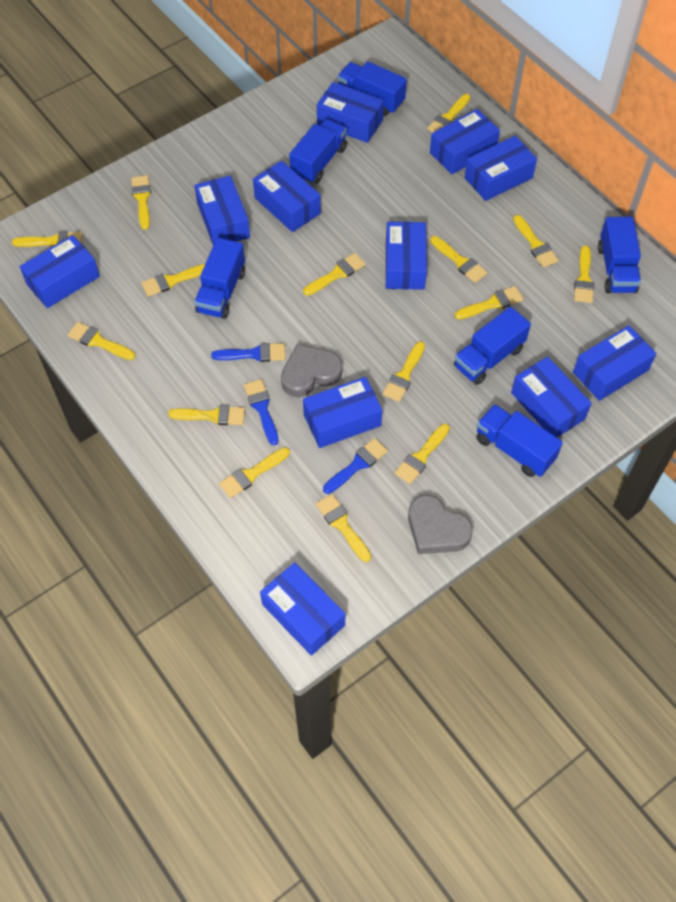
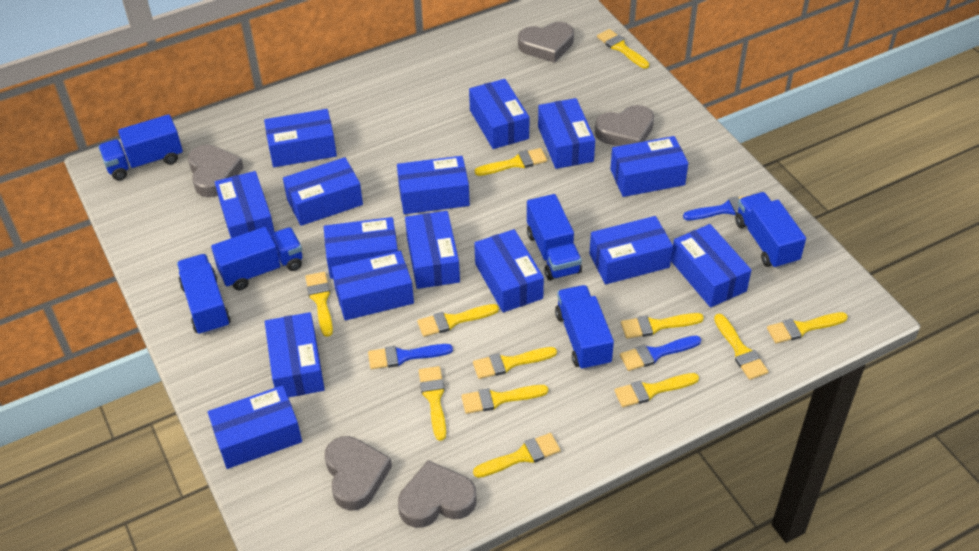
blue box: 11 -> 15
grey heart: 2 -> 5
yellow brush: 15 -> 12

